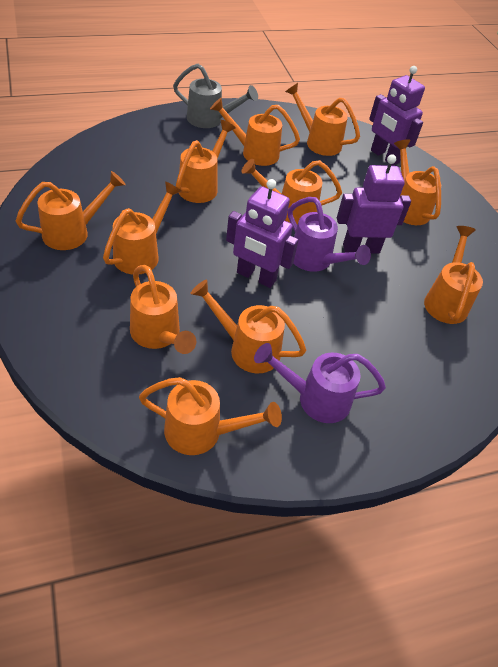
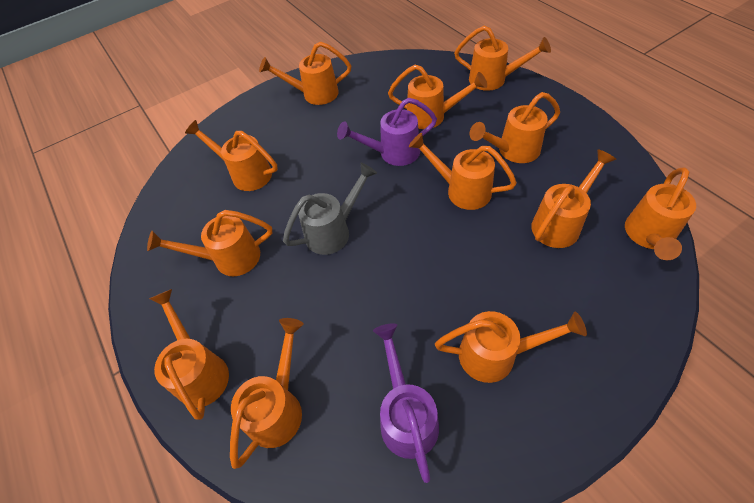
orange watering can: 11 -> 12
purple robot: 3 -> 0

